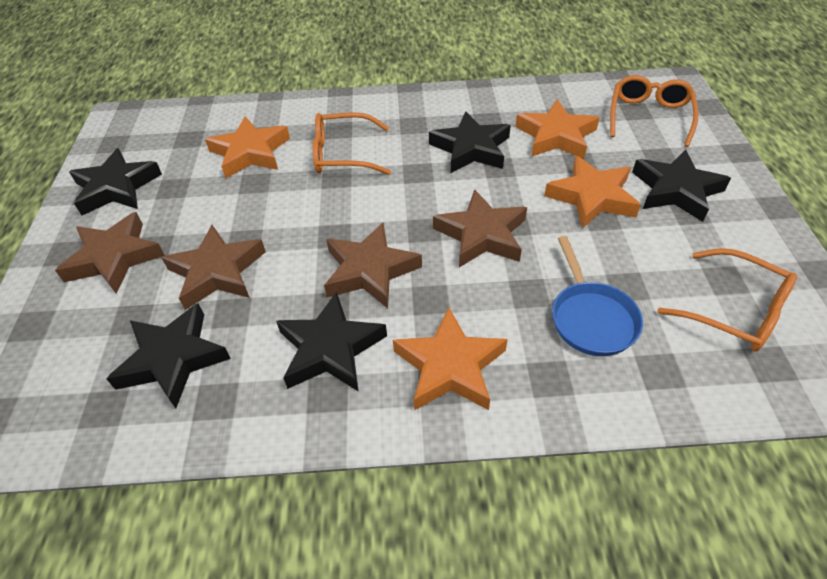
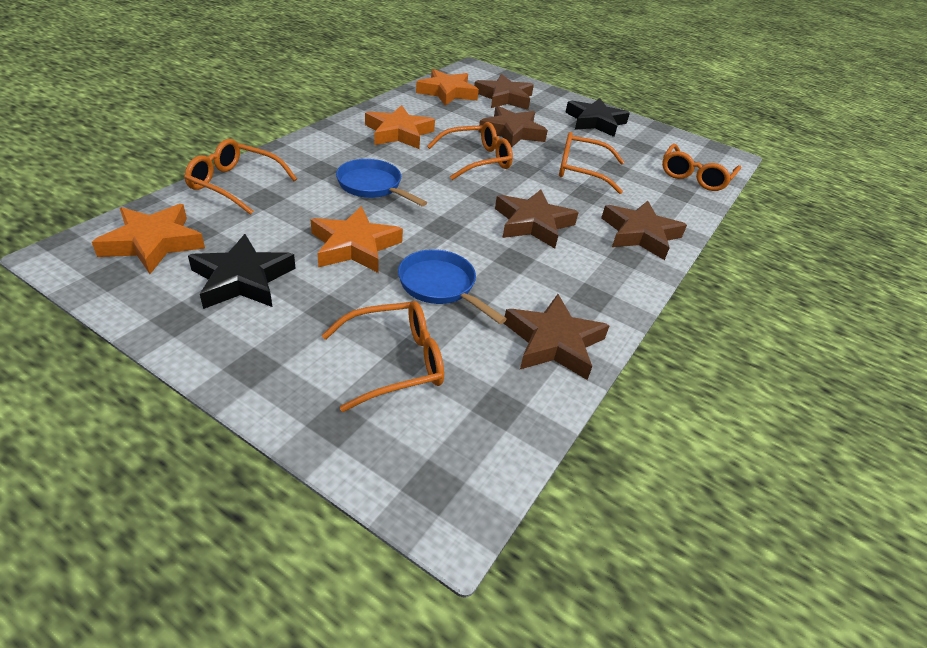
black star: 5 -> 2
blue pan: 1 -> 2
brown star: 4 -> 5
orange glasses: 3 -> 5

